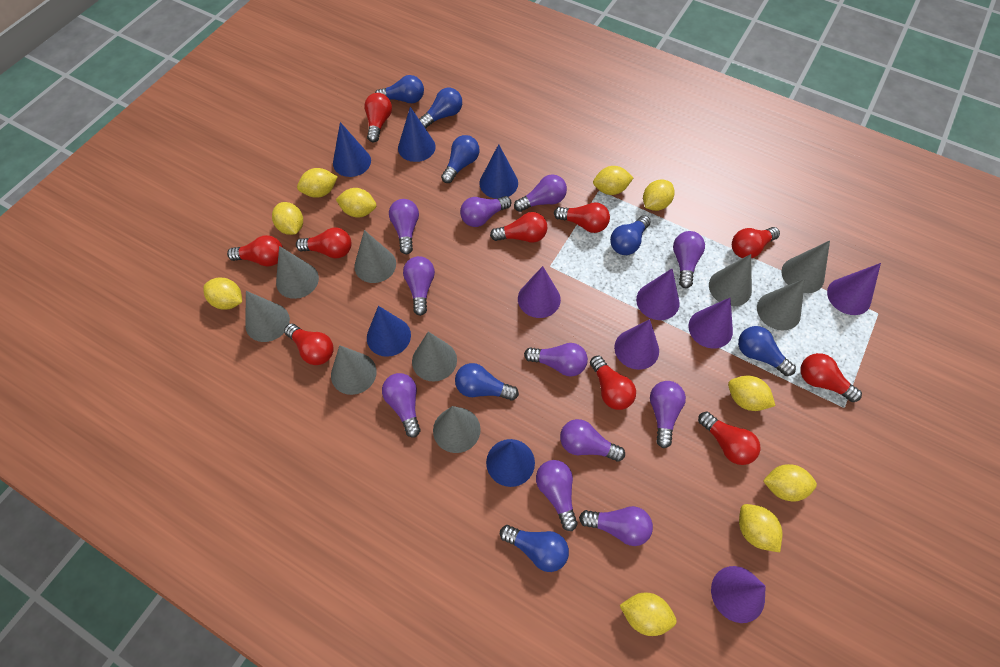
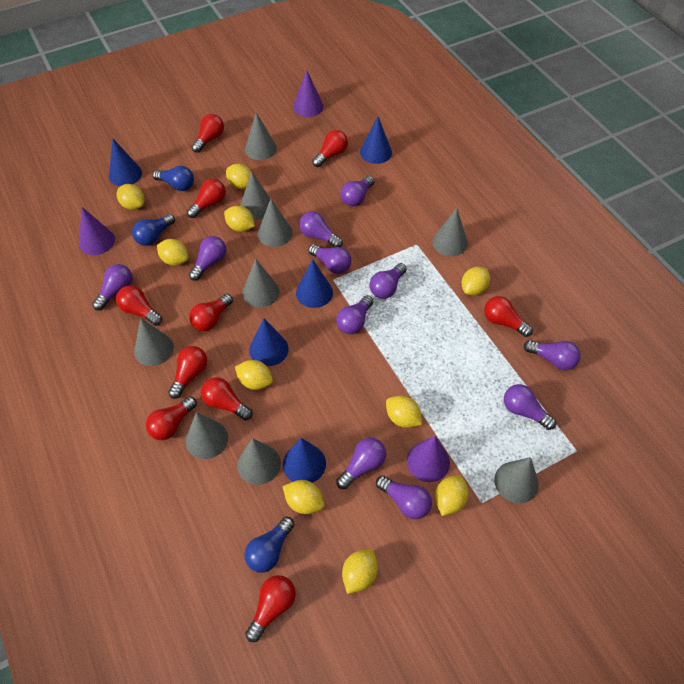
blue light bulb: 7 -> 3
purple cone: 6 -> 3

